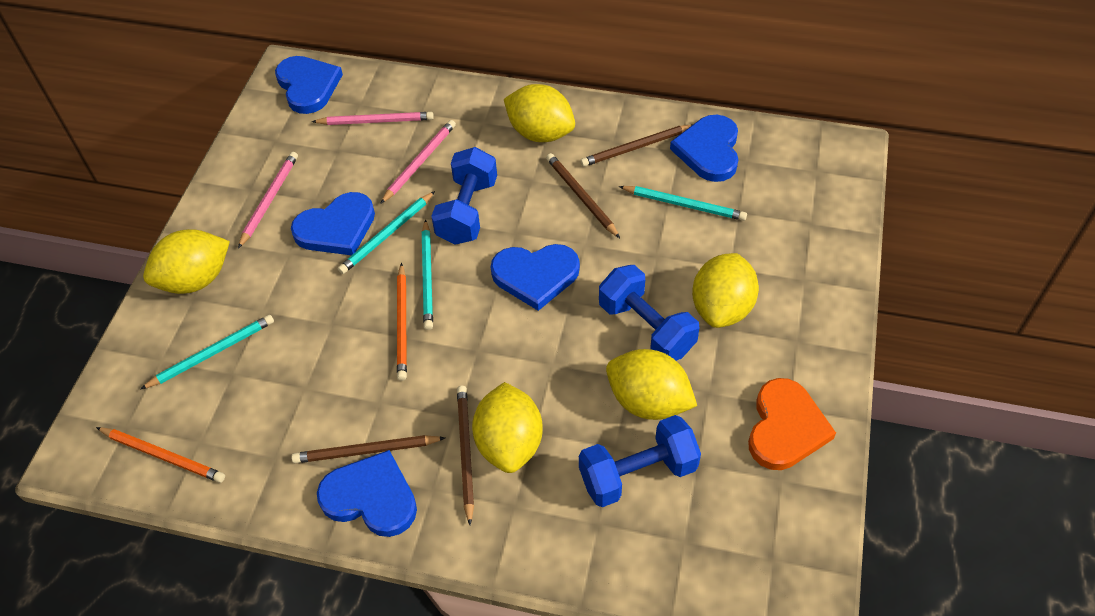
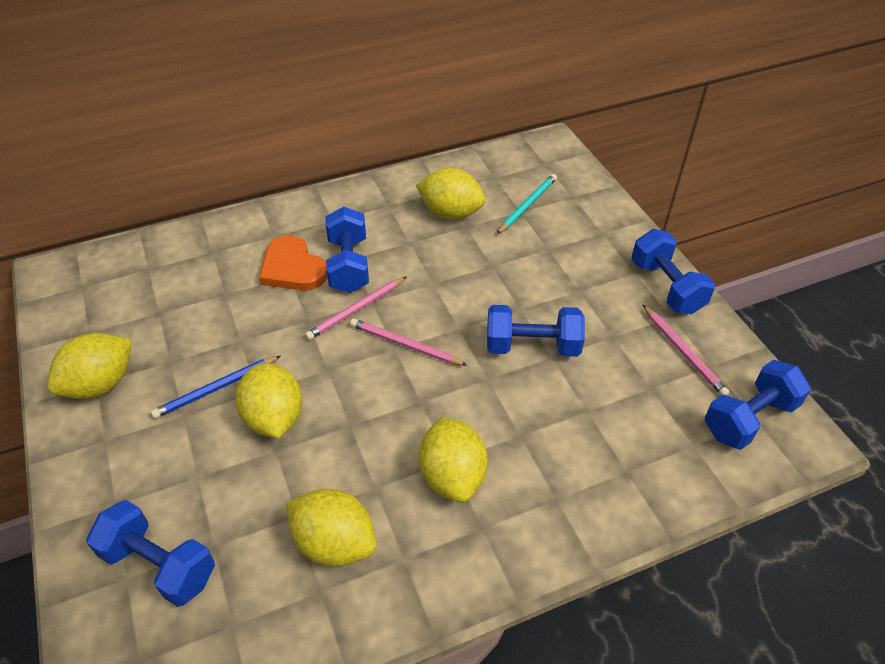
blue dumbbell: 3 -> 5
blue heart: 5 -> 0
blue pencil: 0 -> 1
brown pencil: 4 -> 0
orange pencil: 2 -> 0
turquoise pencil: 4 -> 1

